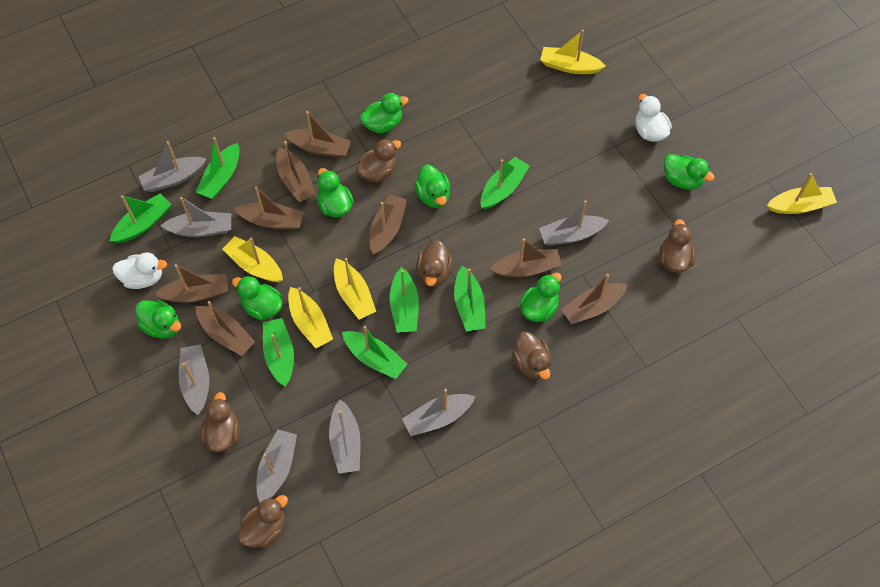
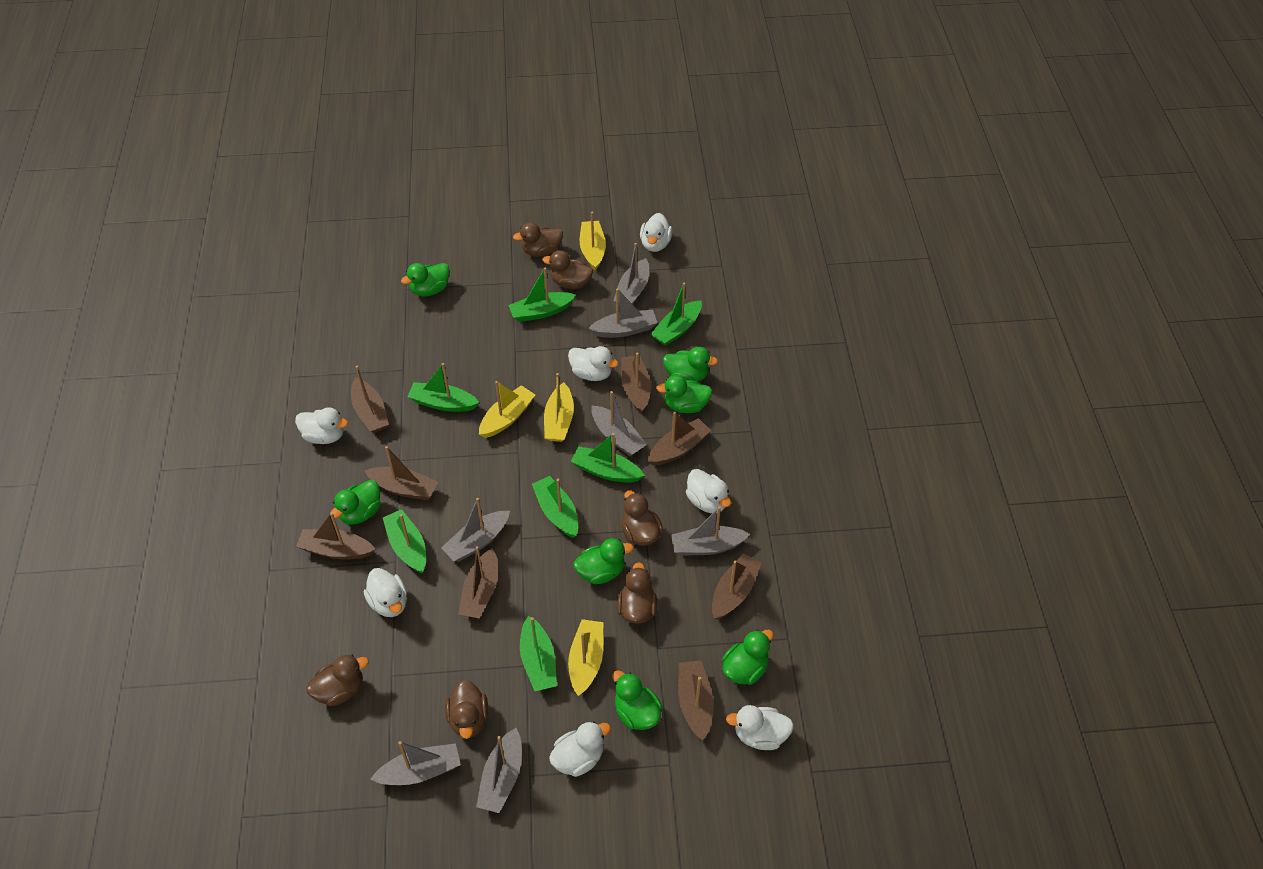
white duck: 2 -> 7
yellow boat: 5 -> 4

